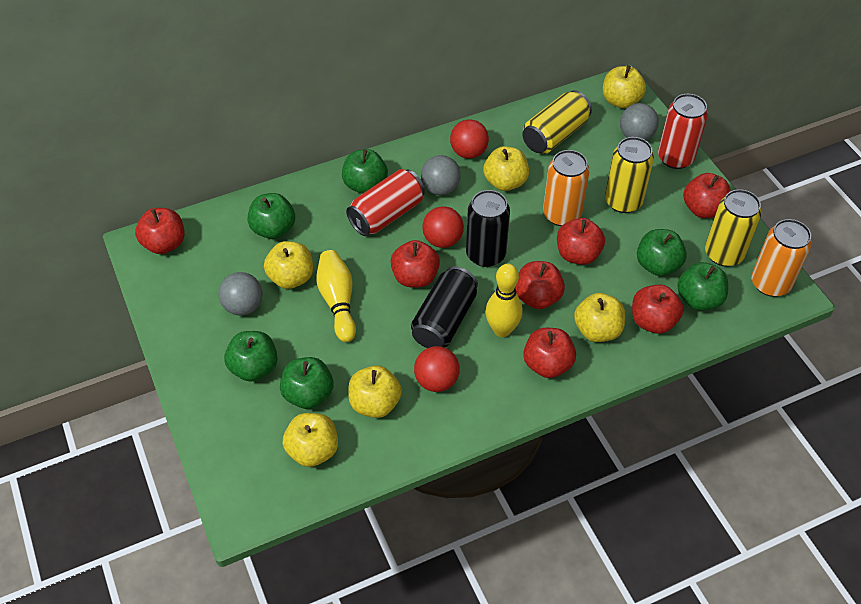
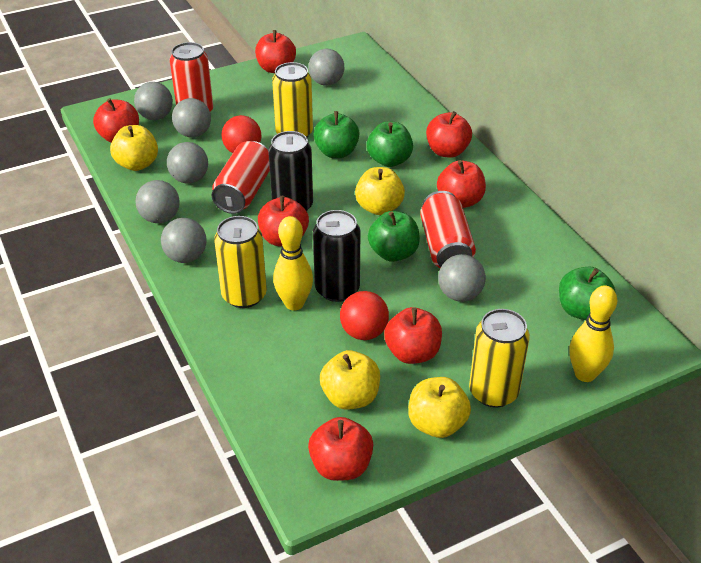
green apple: 6 -> 4
grey ball: 3 -> 7
orange can: 2 -> 0
red ball: 3 -> 2
red can: 2 -> 3
yellow apple: 6 -> 4

